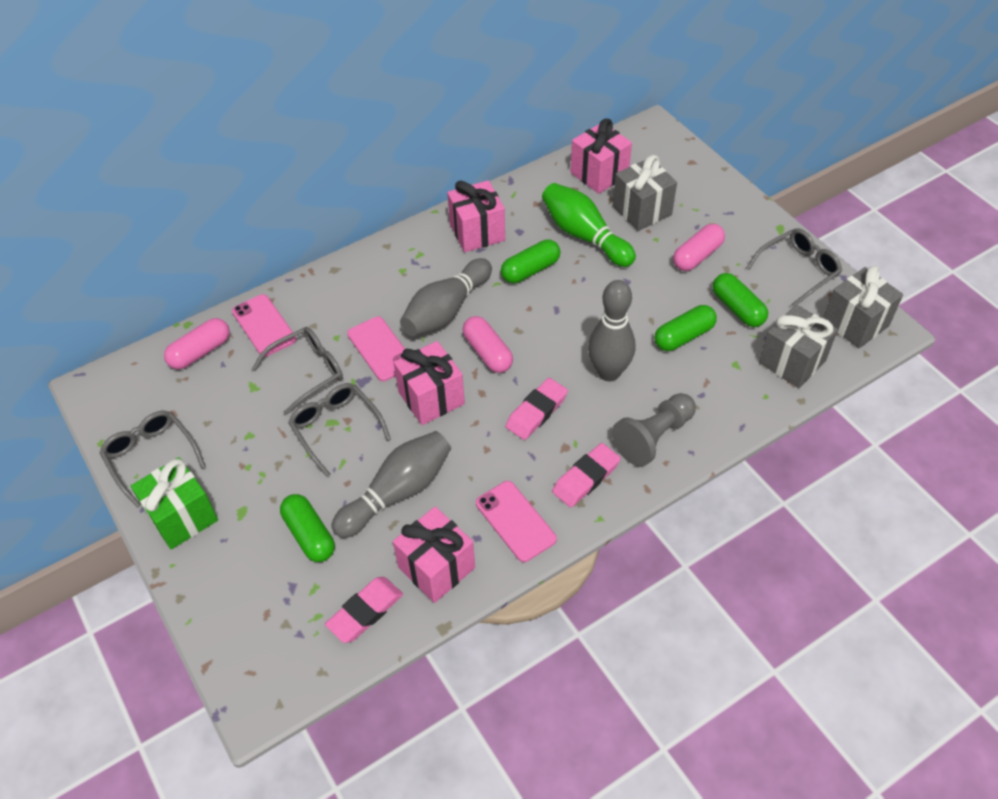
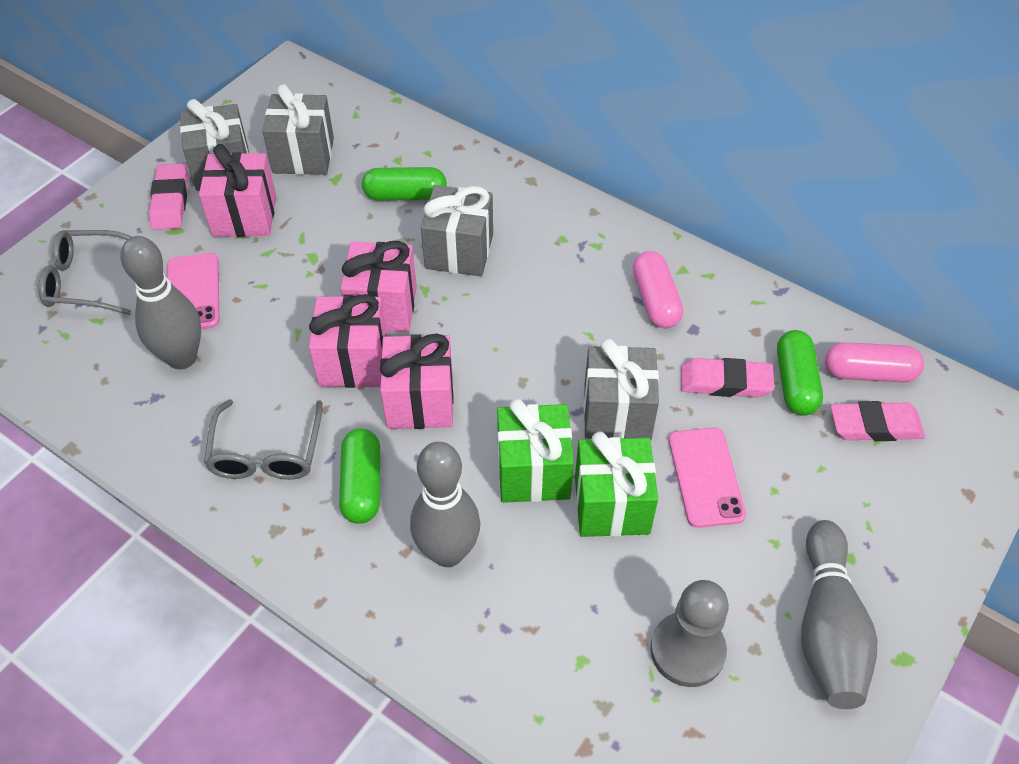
green bowling pin: 1 -> 0
green capsule: 4 -> 3
green gift: 1 -> 2
grey gift: 3 -> 4
grey glasses: 4 -> 2
pink capsule: 3 -> 2
pink phone: 3 -> 2

